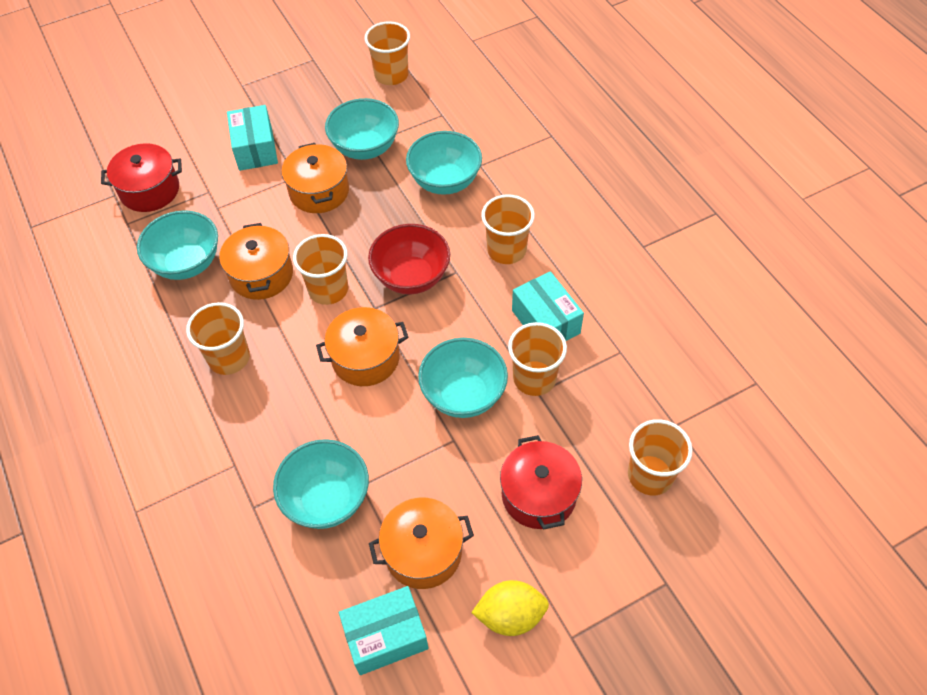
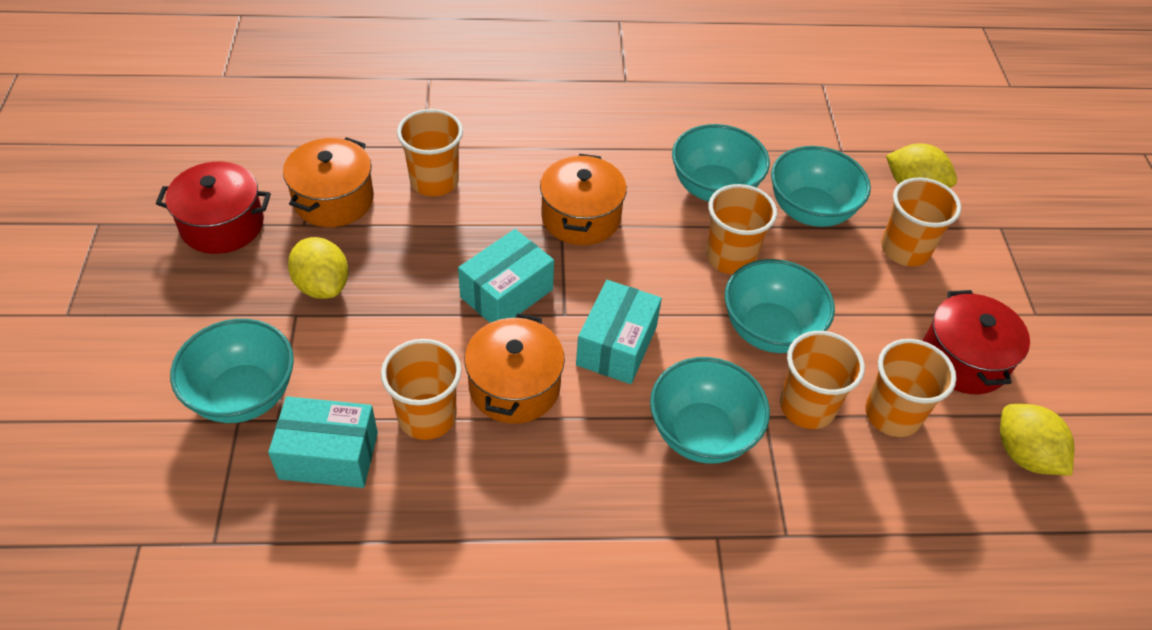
orange pot: 4 -> 3
red bowl: 1 -> 0
yellow lemon: 1 -> 3

